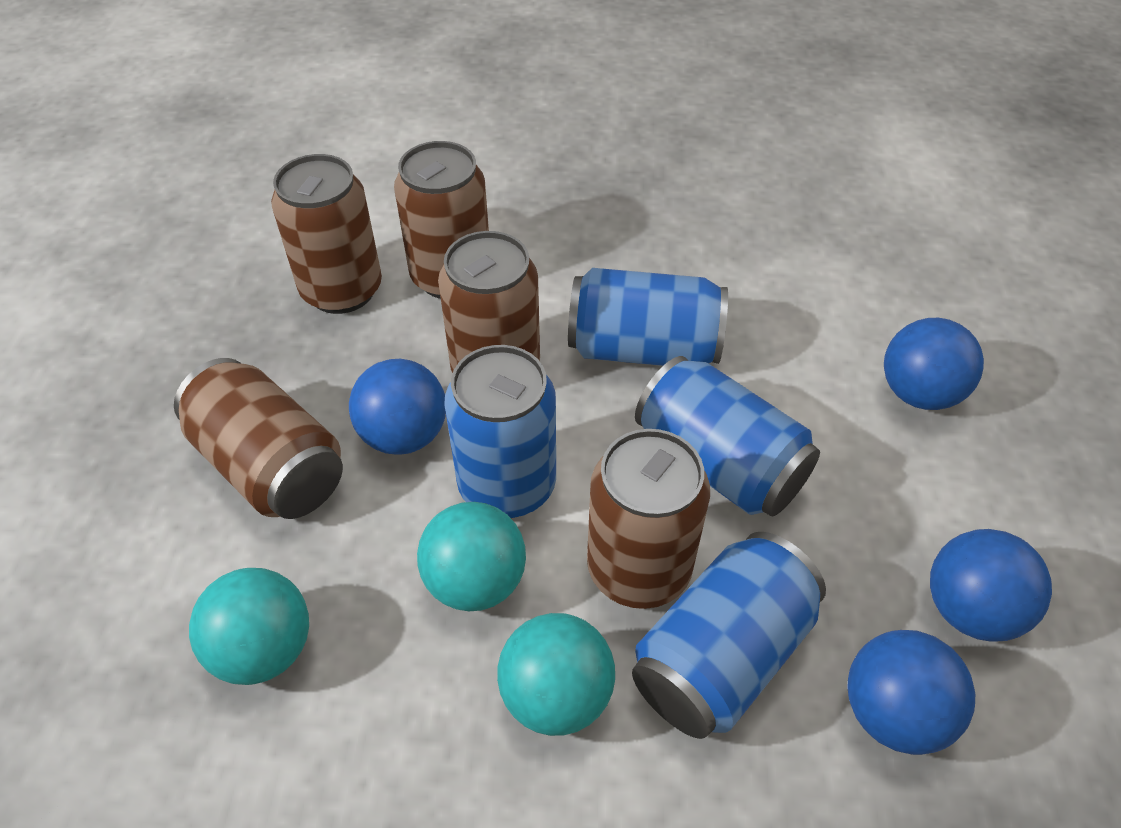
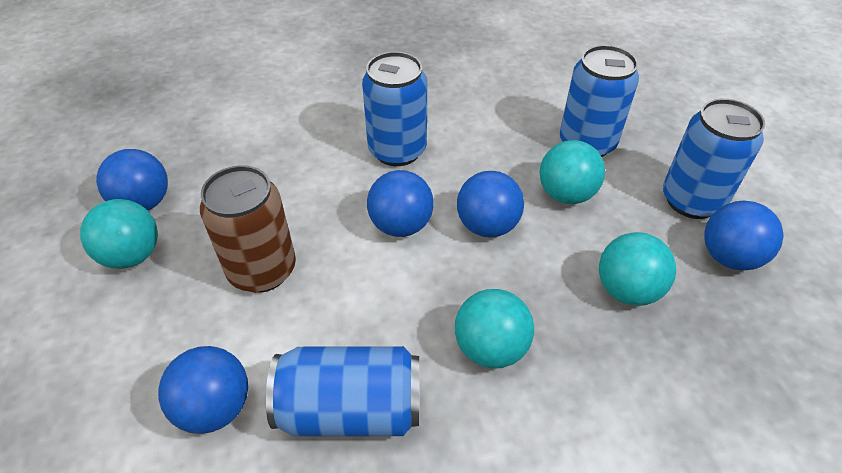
blue ball: 4 -> 5
brown can: 5 -> 1
turquoise ball: 3 -> 4

